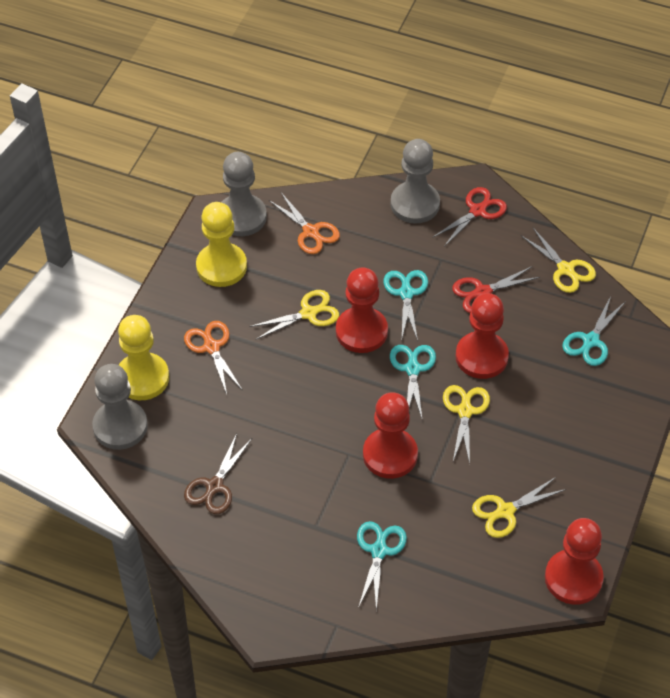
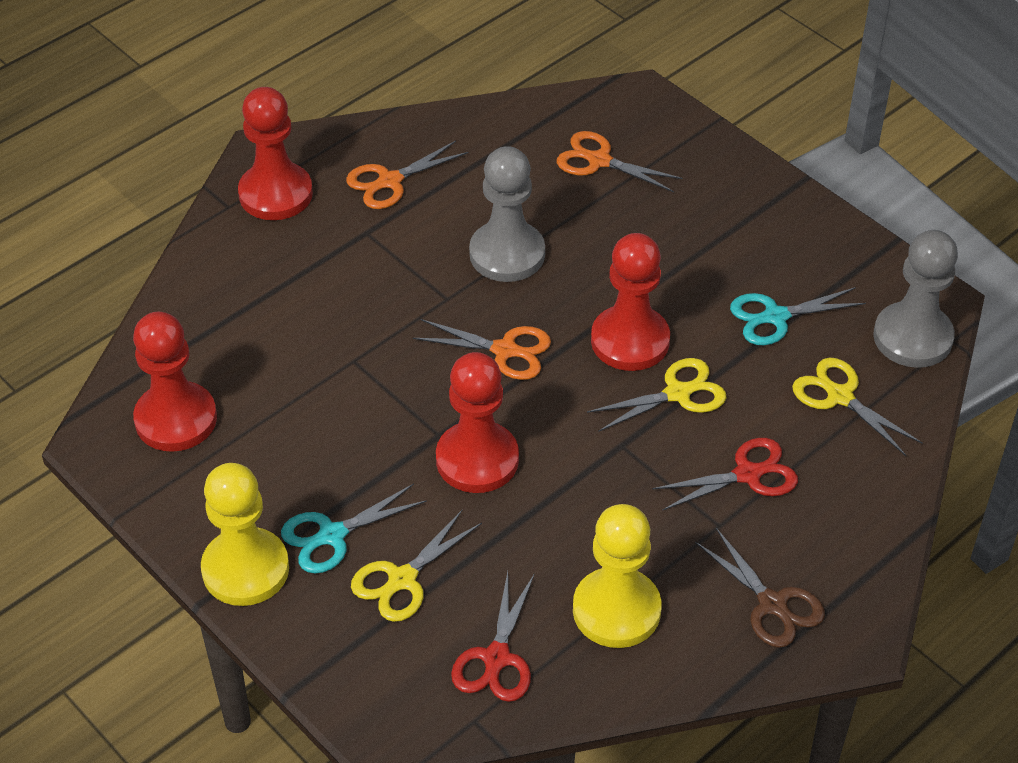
grey pawn: 3 -> 2
orange scissors: 2 -> 3
turquoise scissors: 4 -> 2
yellow scissors: 4 -> 3

